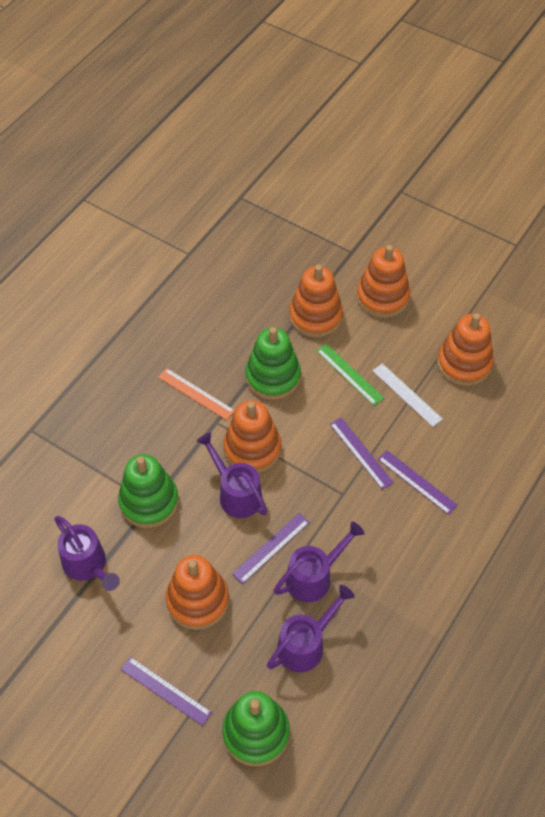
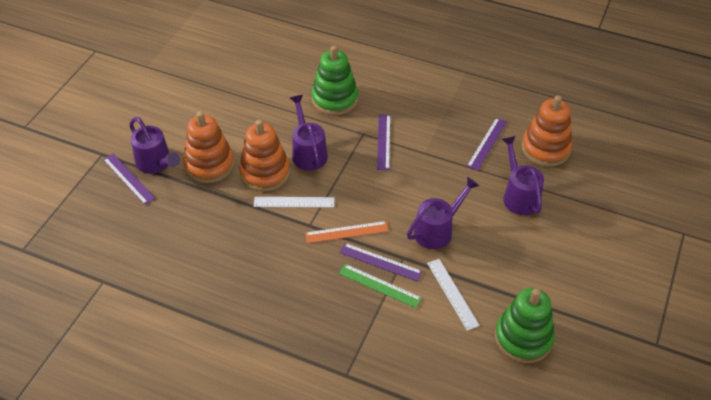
green stacking toy: 3 -> 2
orange stacking toy: 5 -> 3
white ruler: 1 -> 2

